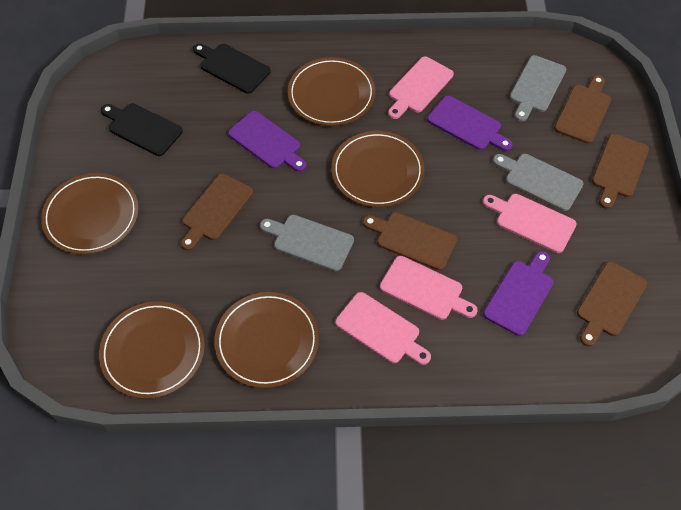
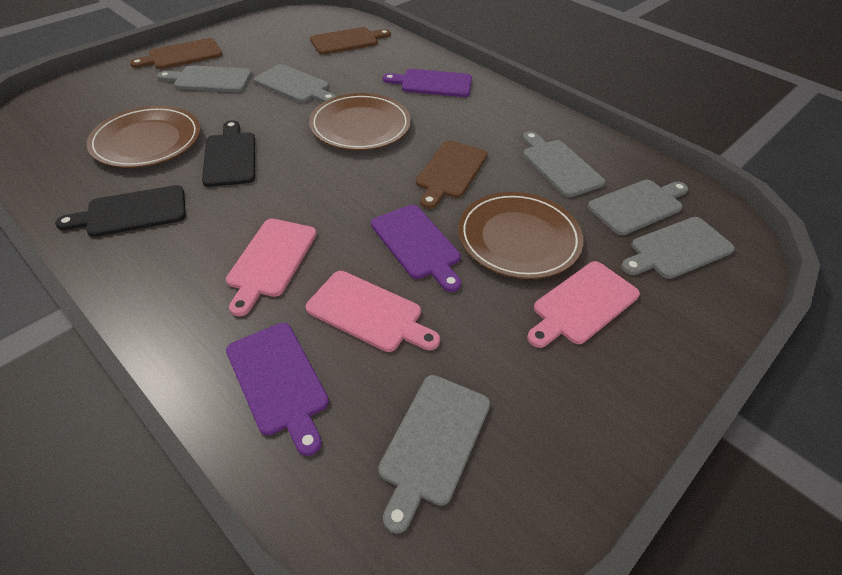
brown cutting board: 5 -> 3
brown plate: 5 -> 3
grey cutting board: 3 -> 6
pink cutting board: 4 -> 3

